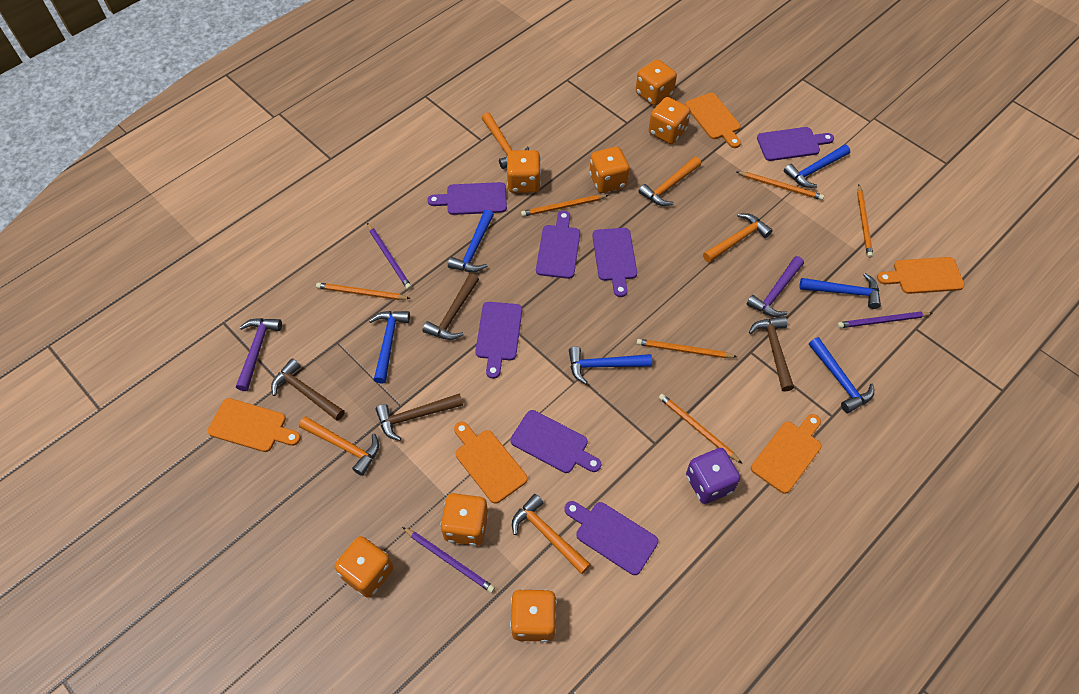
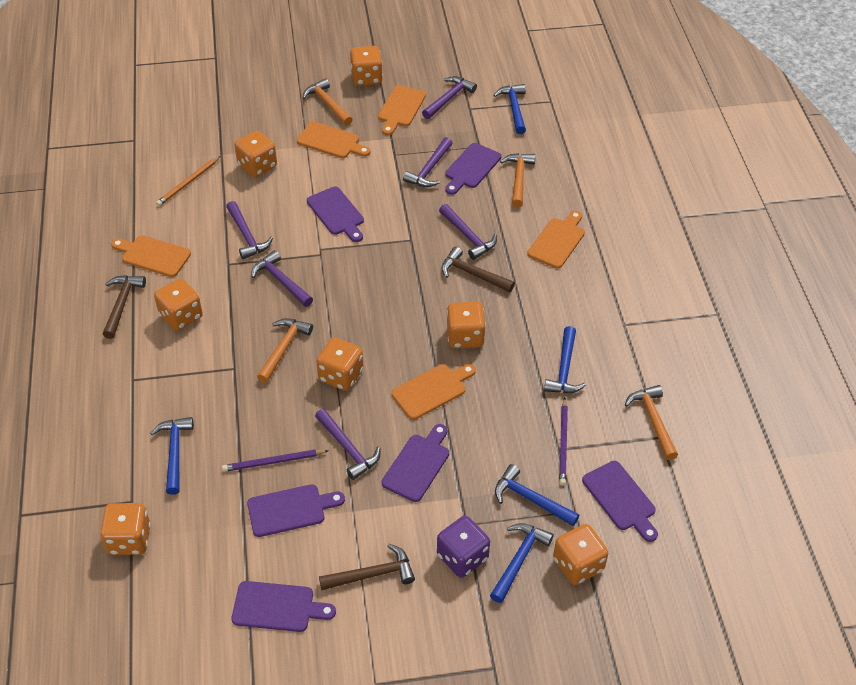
blue hammer: 6 -> 5
brown hammer: 4 -> 3
orange hammer: 5 -> 4
orange pencil: 6 -> 1
purple cutting board: 7 -> 6
purple hammer: 2 -> 6
purple pencil: 3 -> 2

